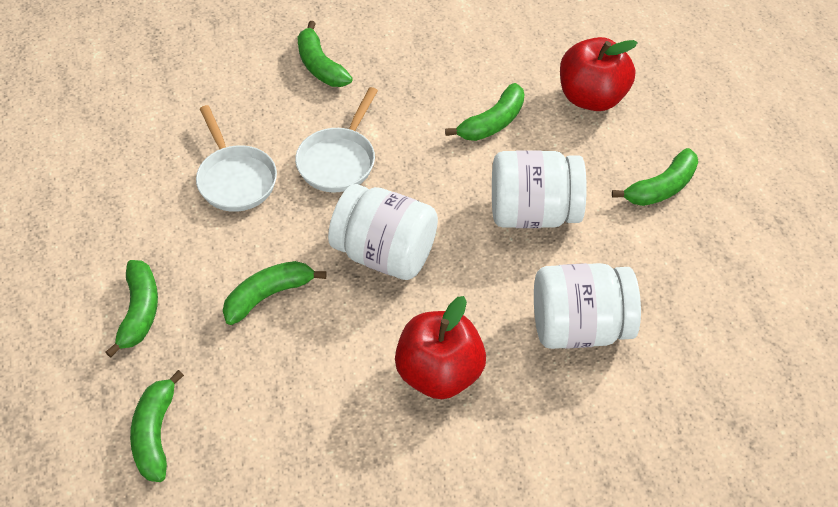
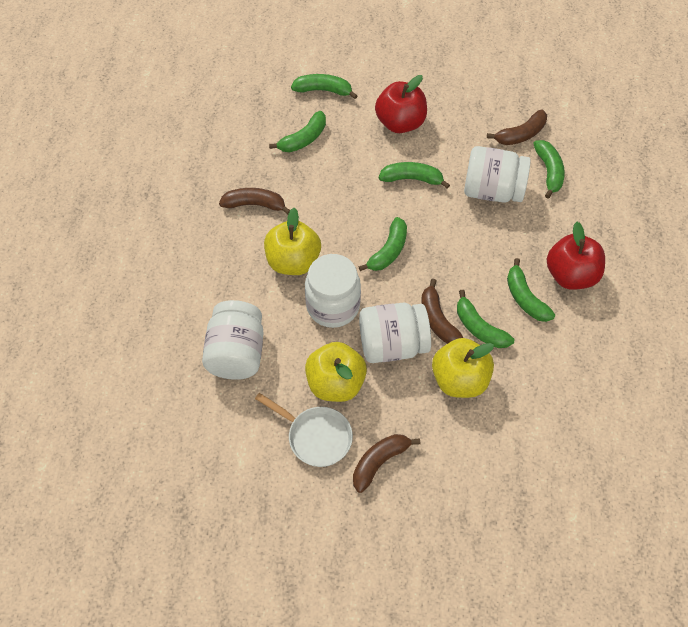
brown banana: 0 -> 4
green banana: 6 -> 7
white jar: 3 -> 4
white pan: 2 -> 1
yellow apple: 0 -> 3

